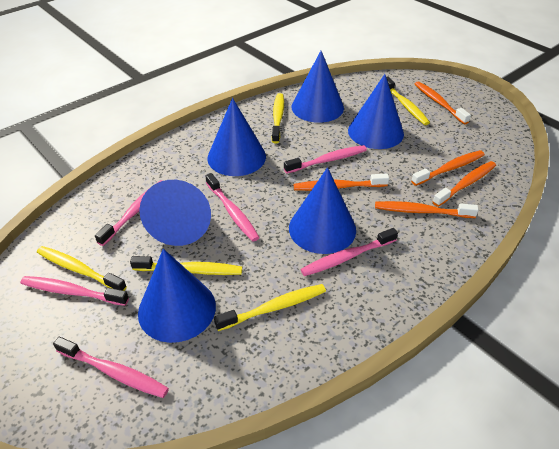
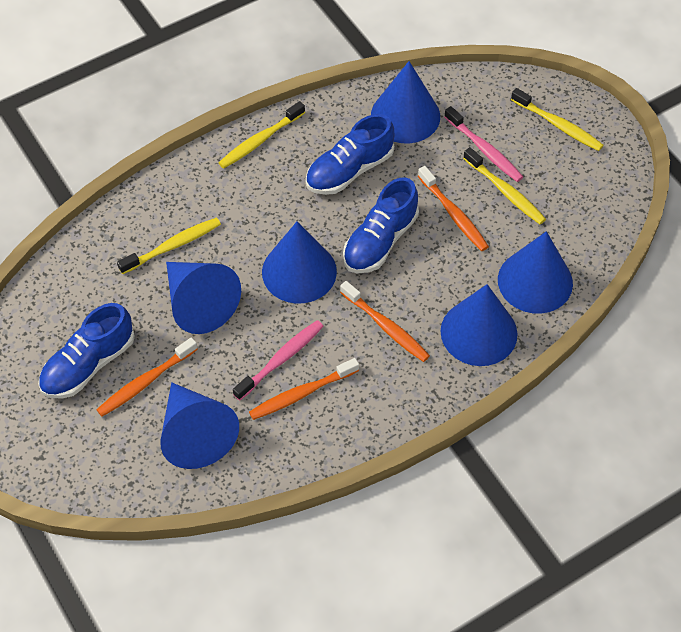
blue shoe: 0 -> 3
orange toothbrush: 5 -> 4
pink toothbrush: 6 -> 2
yellow toothbrush: 5 -> 4

